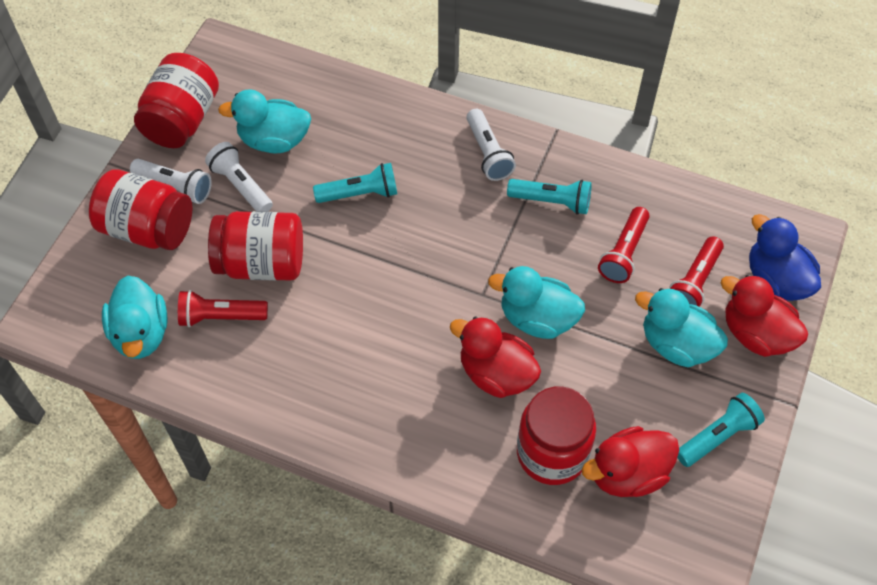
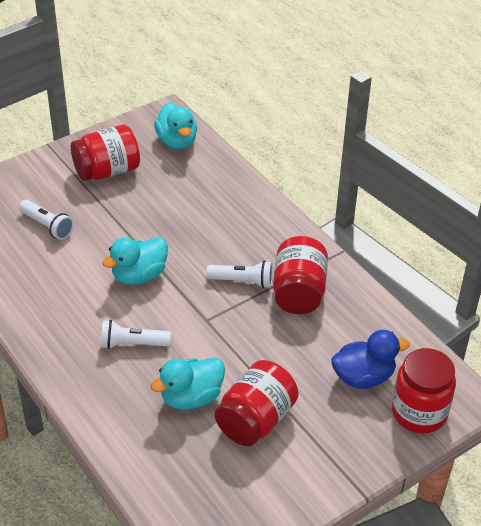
red duck: 3 -> 0
red flashlight: 3 -> 0
turquoise duck: 4 -> 3
turquoise flashlight: 3 -> 0

